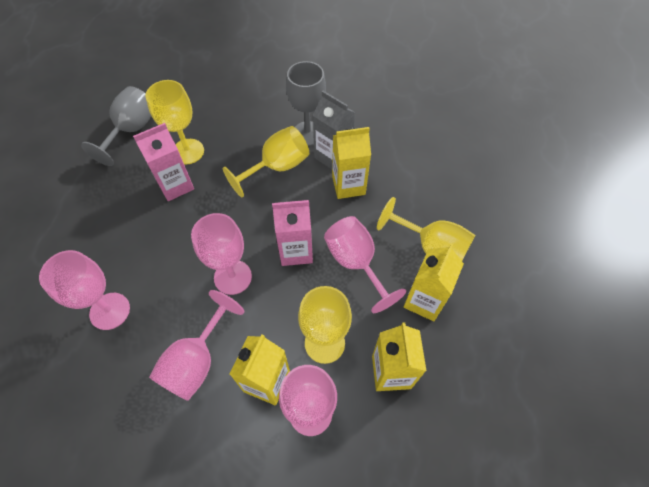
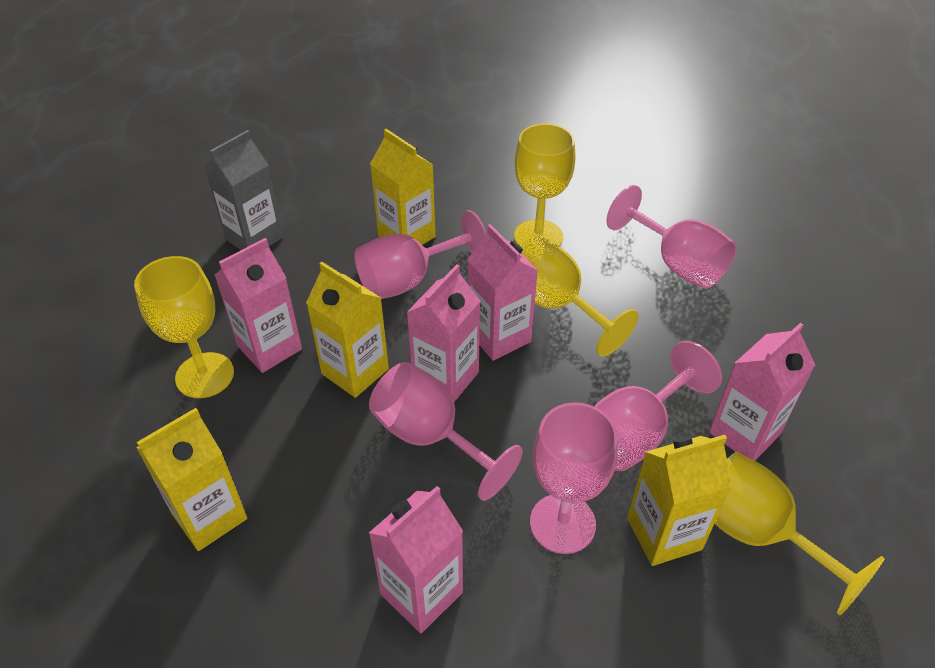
grey goblet: 2 -> 0
pink carton: 2 -> 5

